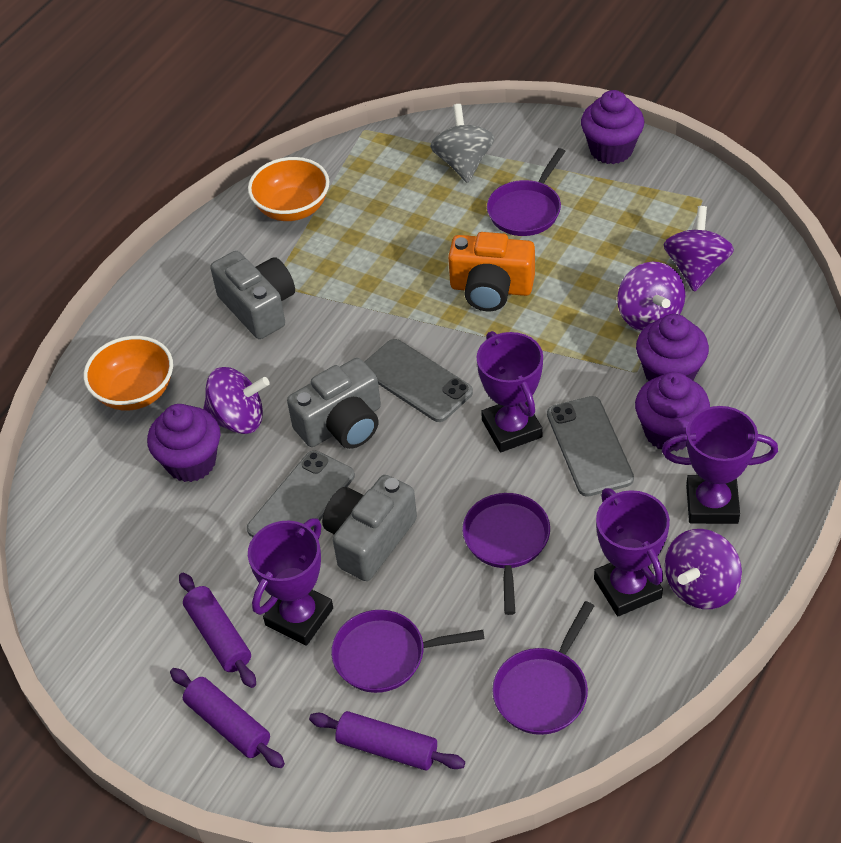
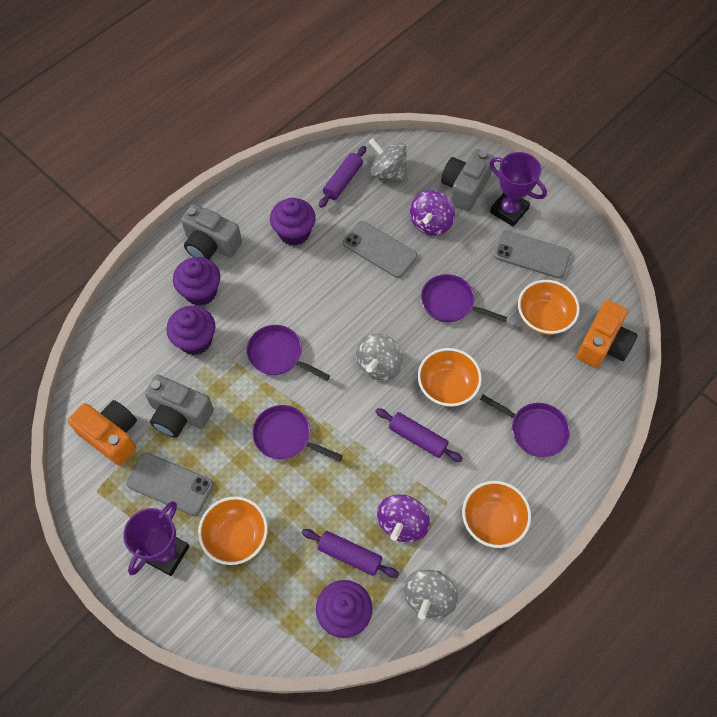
grey spinning top: 1 -> 3
orange bowl: 2 -> 4
orange camera: 1 -> 2
purple spinning top: 4 -> 2
purple trophy: 4 -> 2

